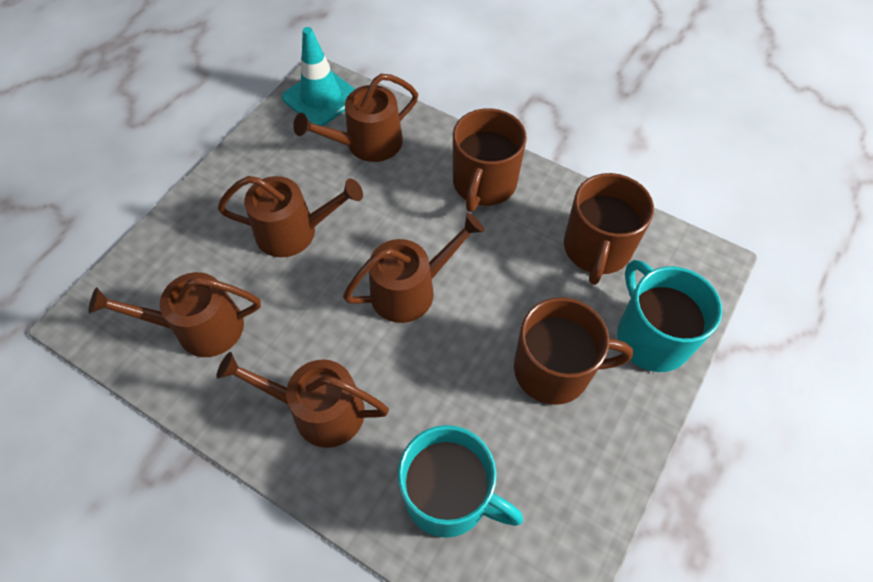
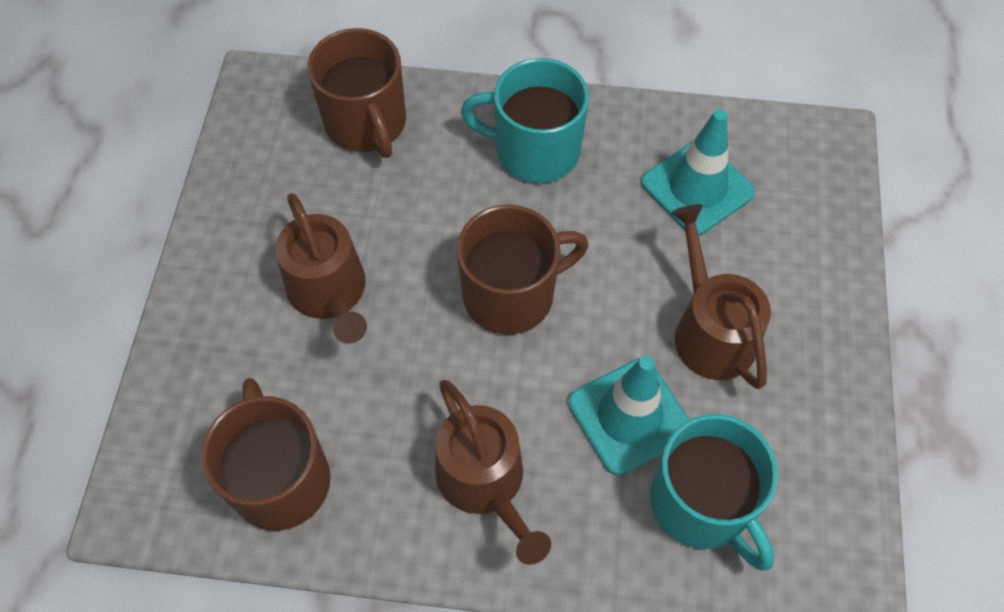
brown watering can: 5 -> 3
turquoise traffic cone: 1 -> 2

